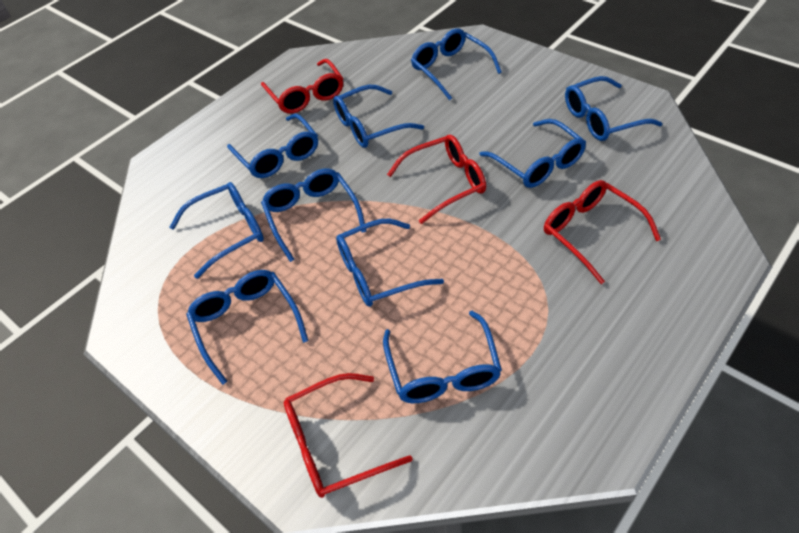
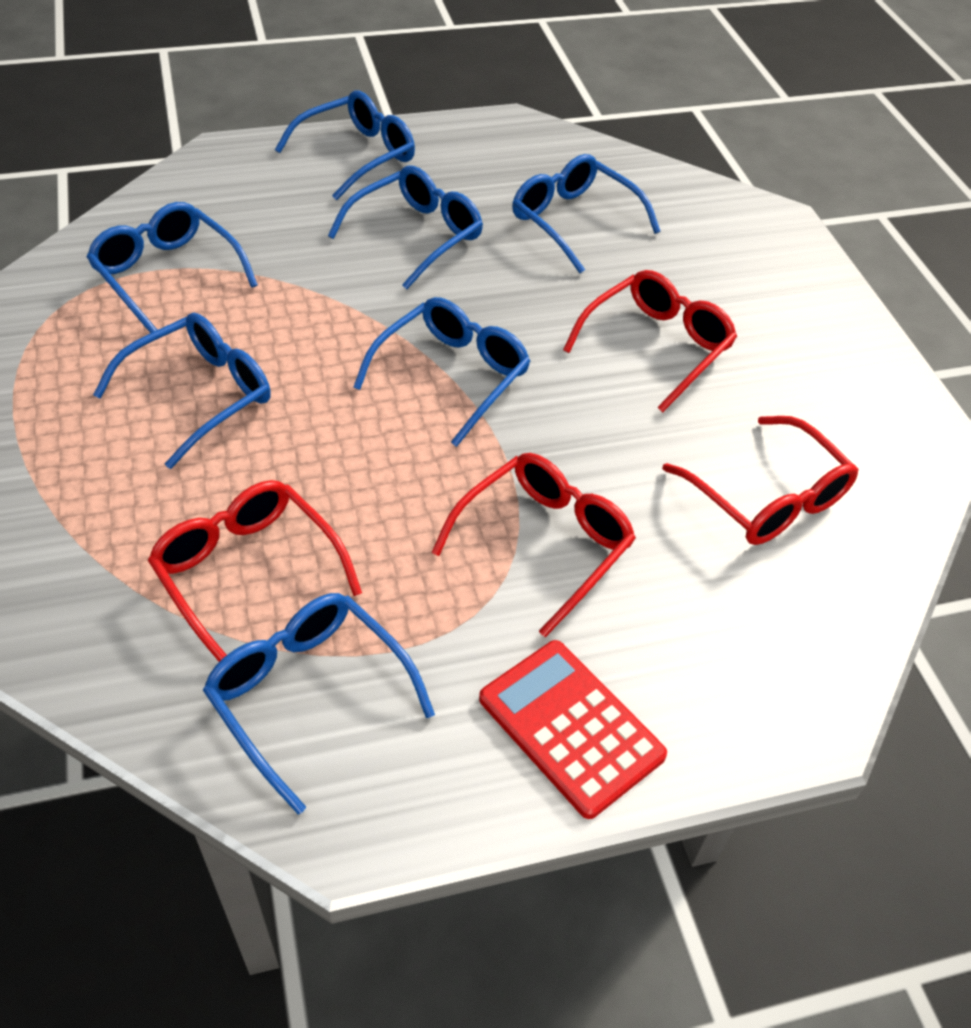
blue glasses: 10 -> 7
red calculator: 0 -> 1

